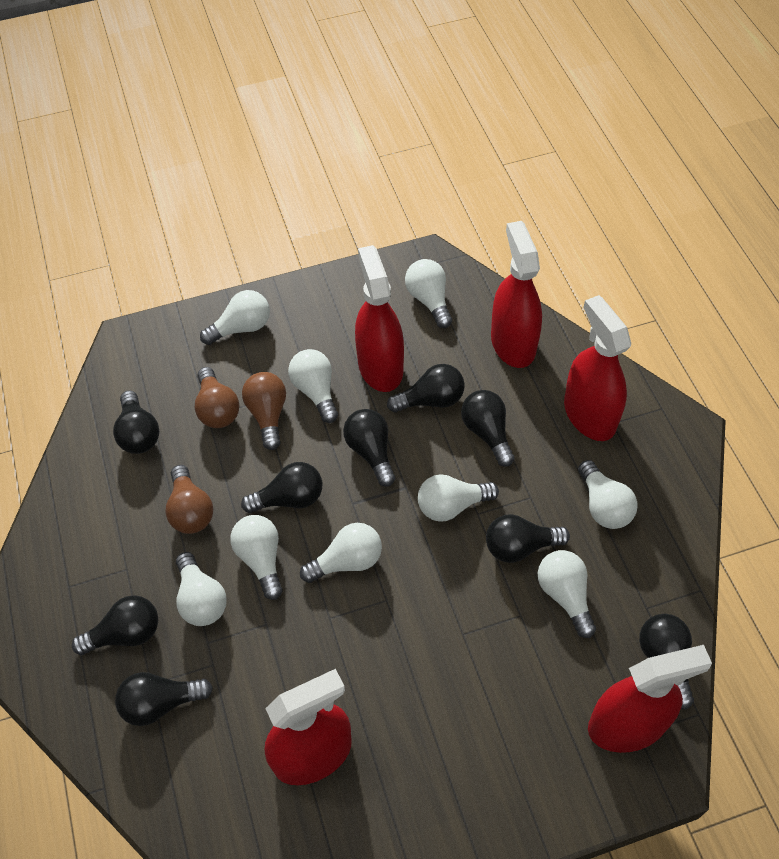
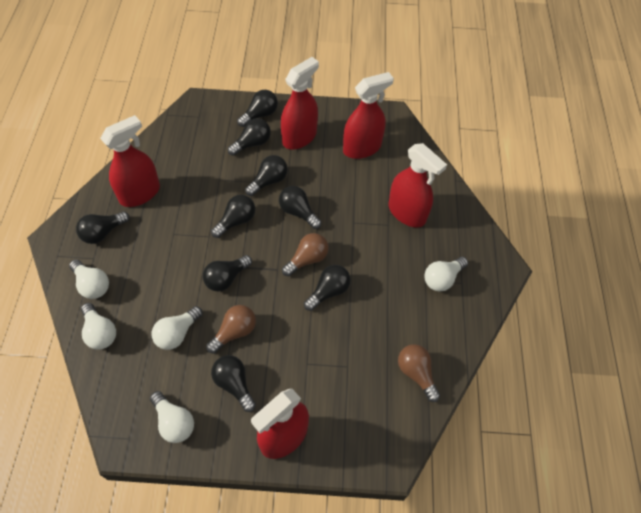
white light bulb: 9 -> 5

